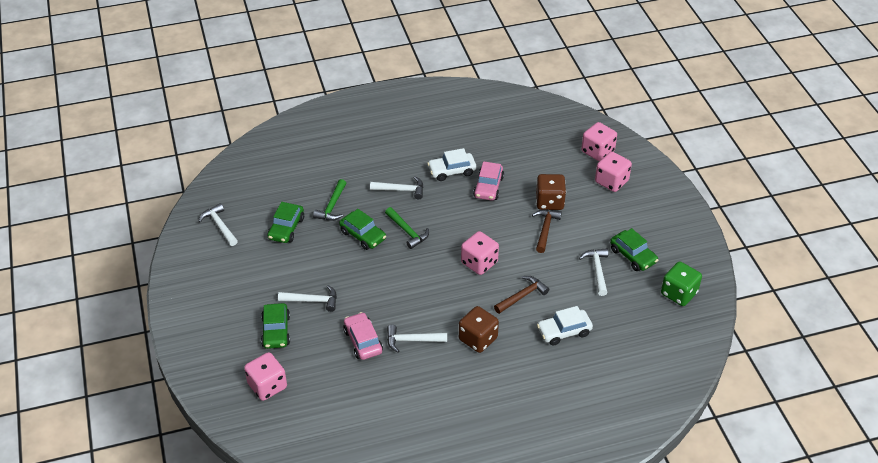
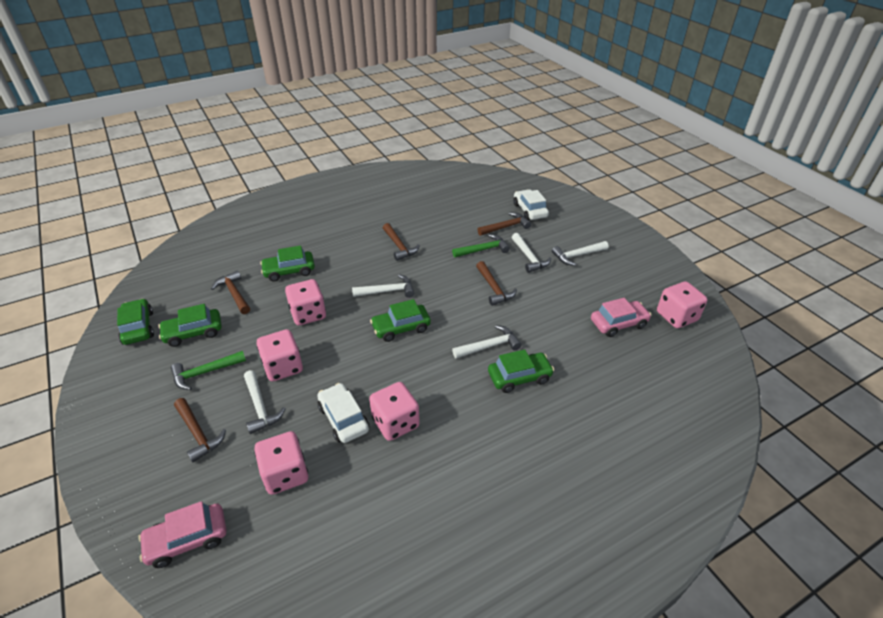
brown dice: 2 -> 0
brown hammer: 2 -> 5
green car: 4 -> 5
green dice: 1 -> 0
pink dice: 4 -> 5

